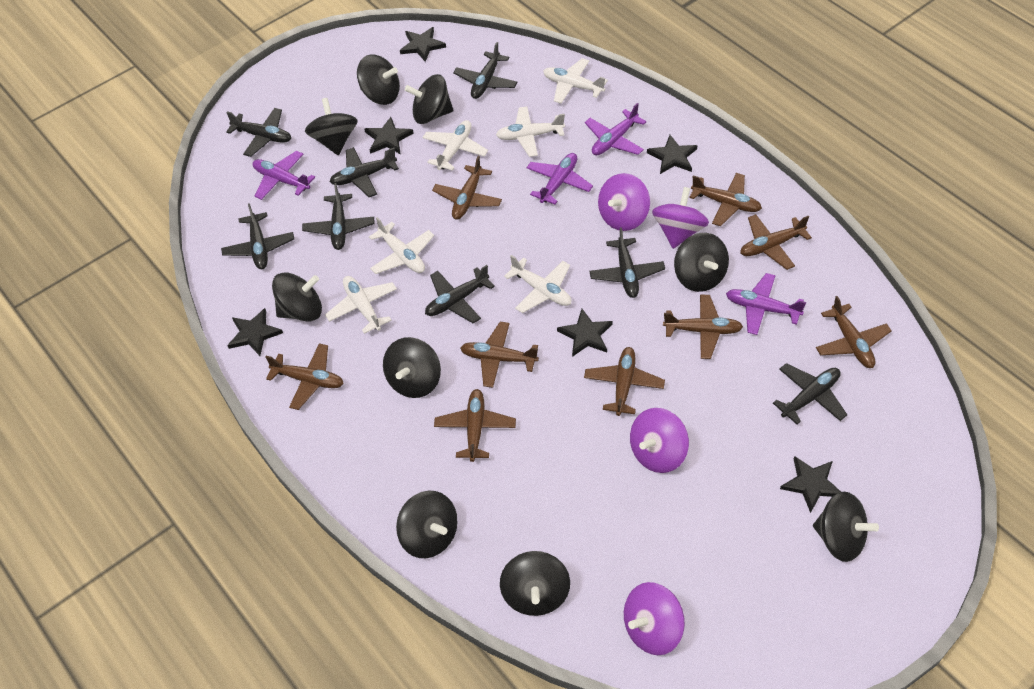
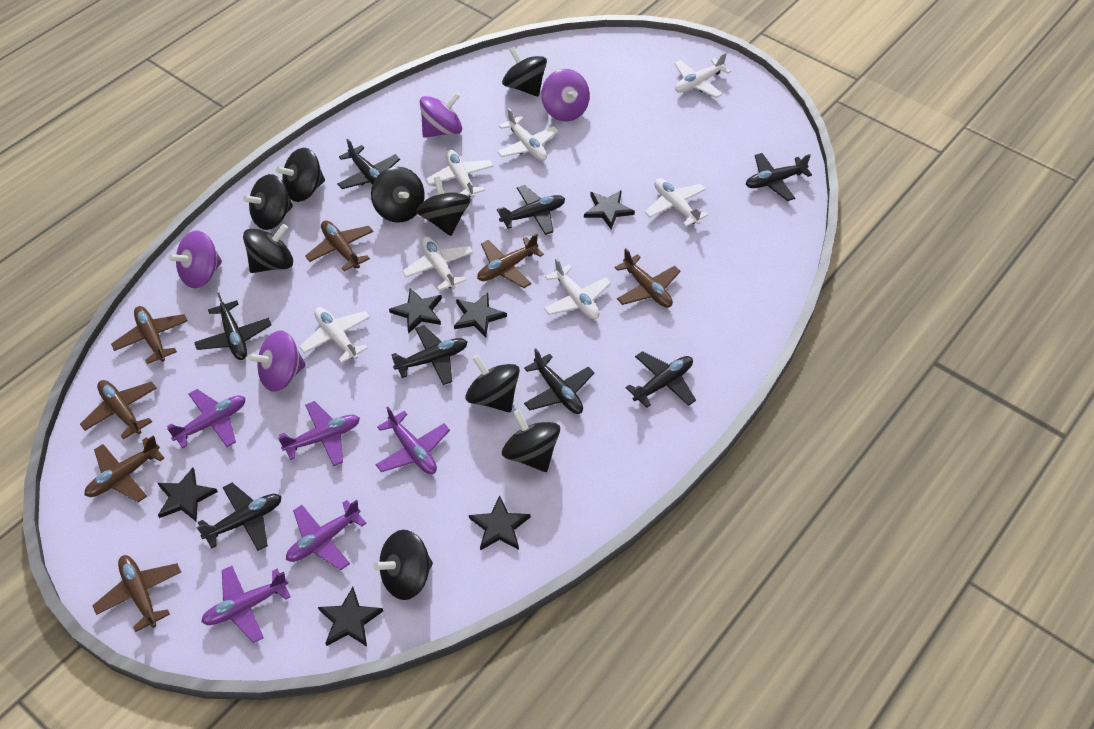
brown plane: 9 -> 7
purple plane: 4 -> 5
white plane: 6 -> 7

